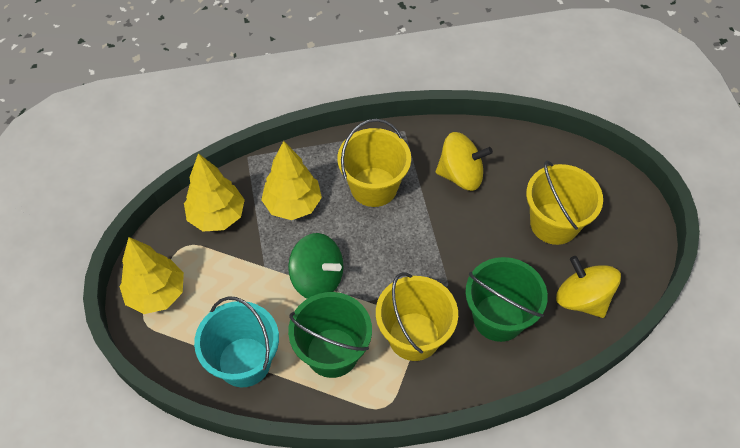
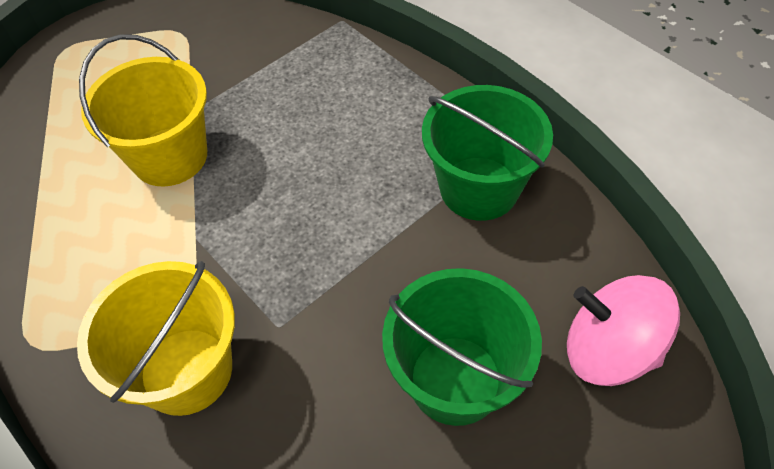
green spinning top: 1 -> 0
pink spinning top: 0 -> 1
turquoise bucket: 1 -> 0
yellow bucket: 3 -> 2
yellow spinning top: 2 -> 0
yellow tree: 3 -> 0

